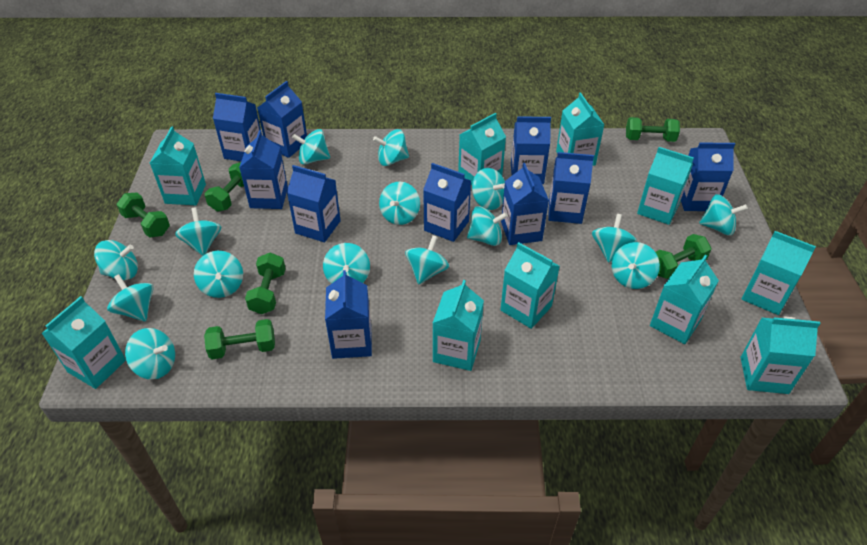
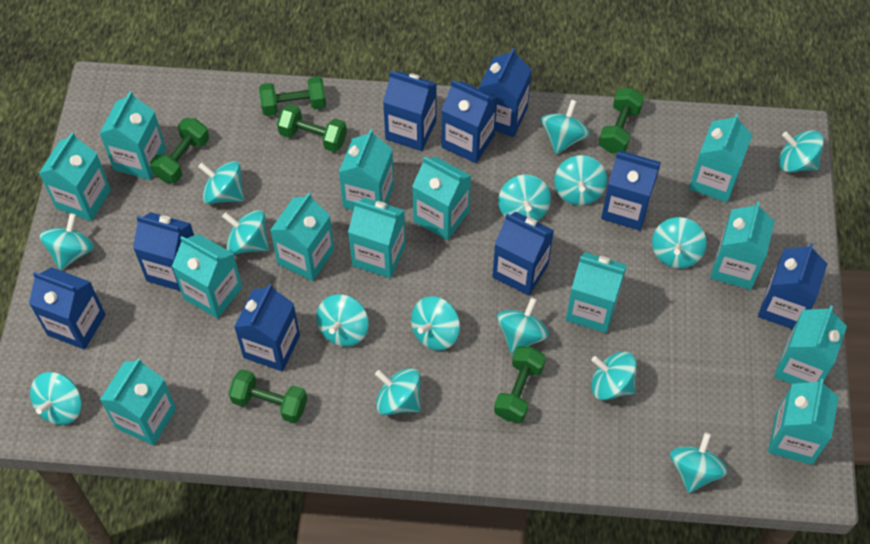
blue carton: 10 -> 9
turquoise carton: 10 -> 13

